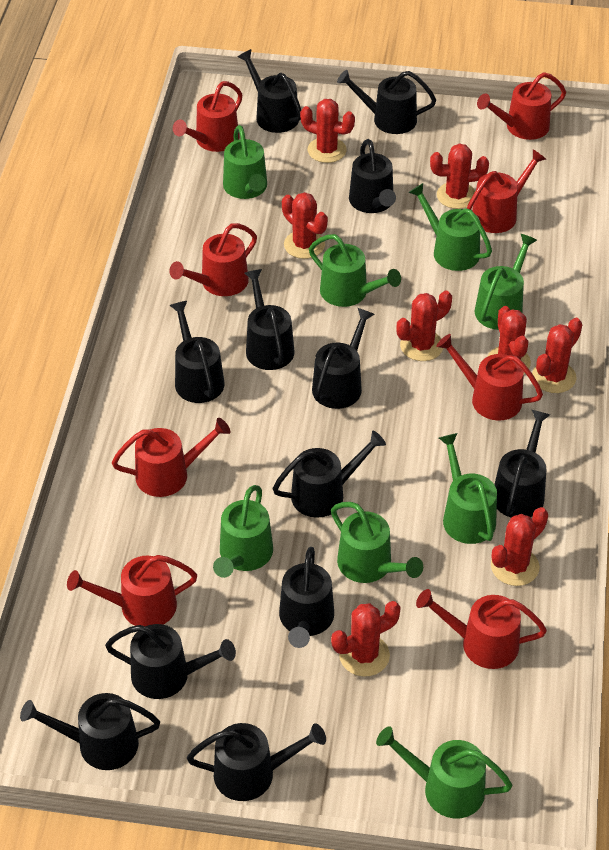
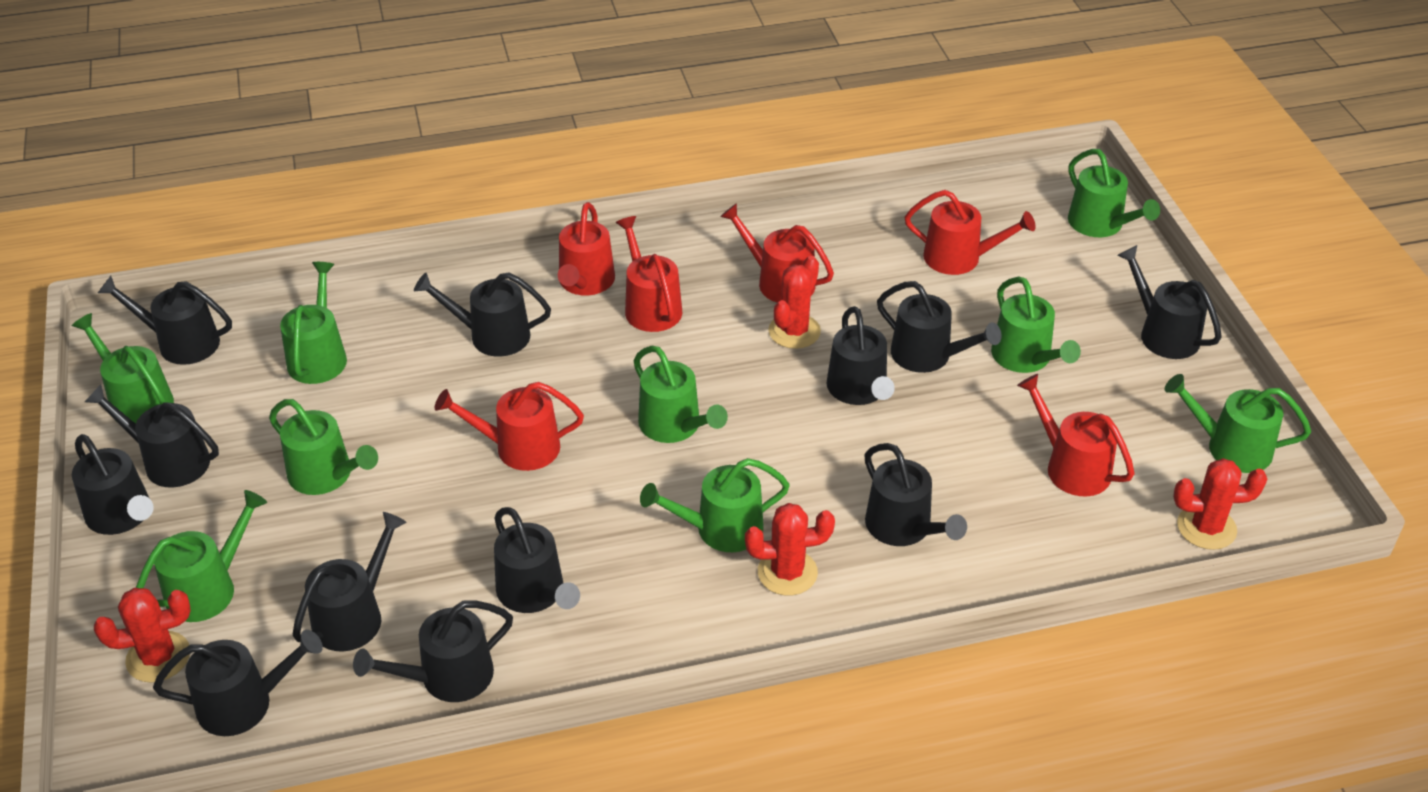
green watering can: 8 -> 9
red cactus: 8 -> 4
red watering can: 8 -> 6

